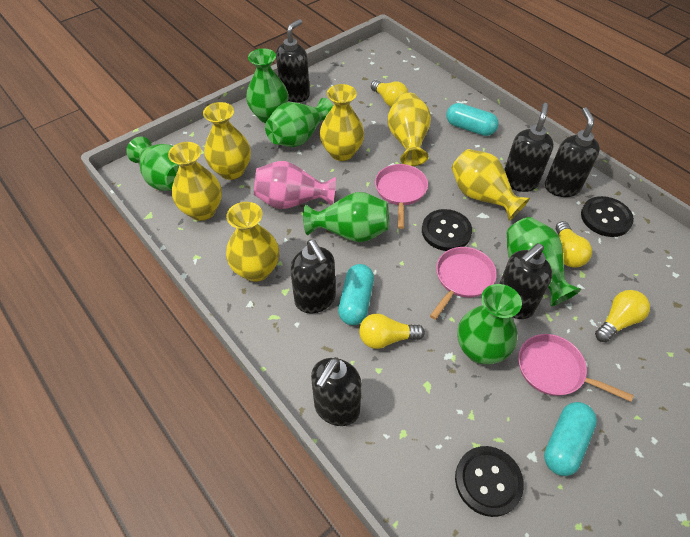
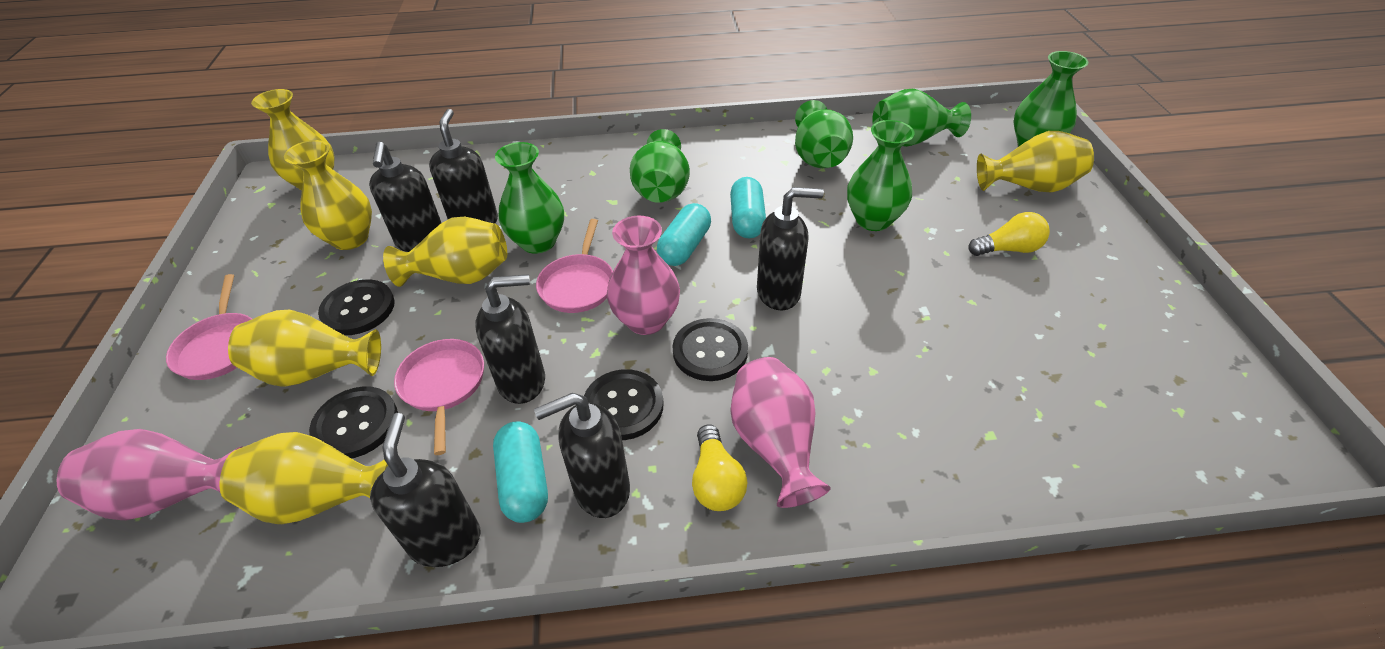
black button: 3 -> 4
pink vase: 1 -> 3
yellow light bulb: 4 -> 2

